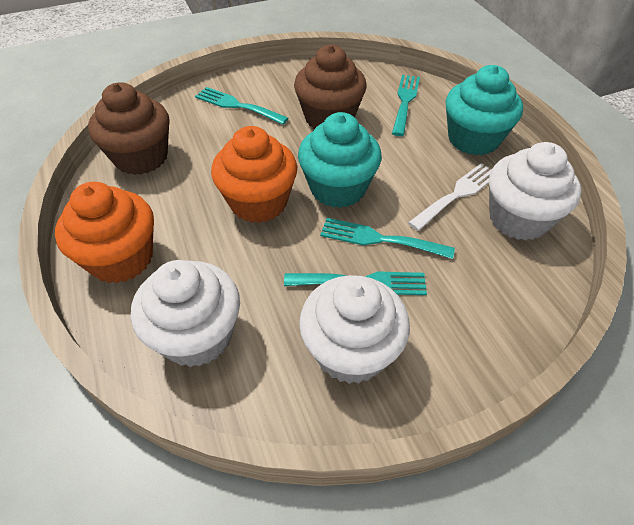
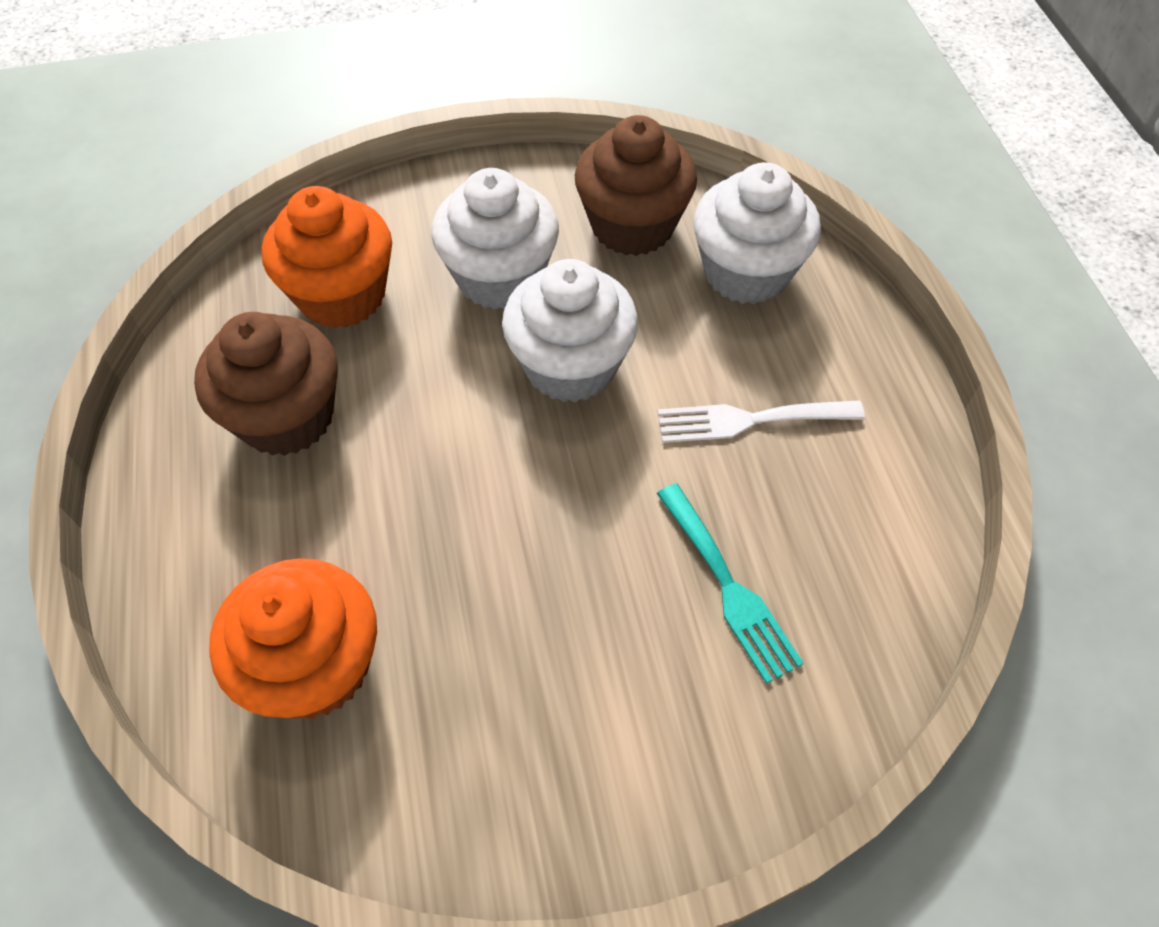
turquoise cupcake: 2 -> 0
turquoise fork: 4 -> 1

